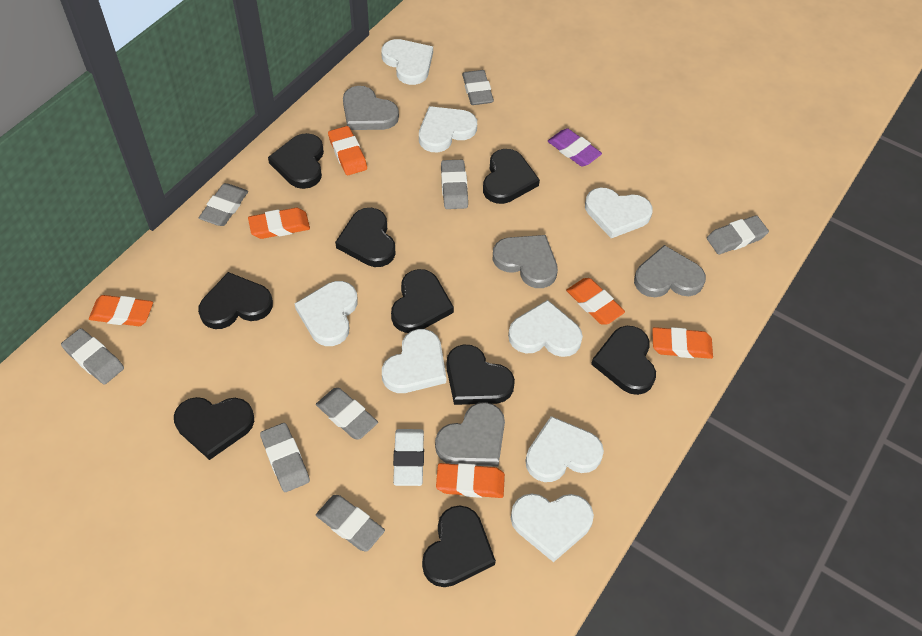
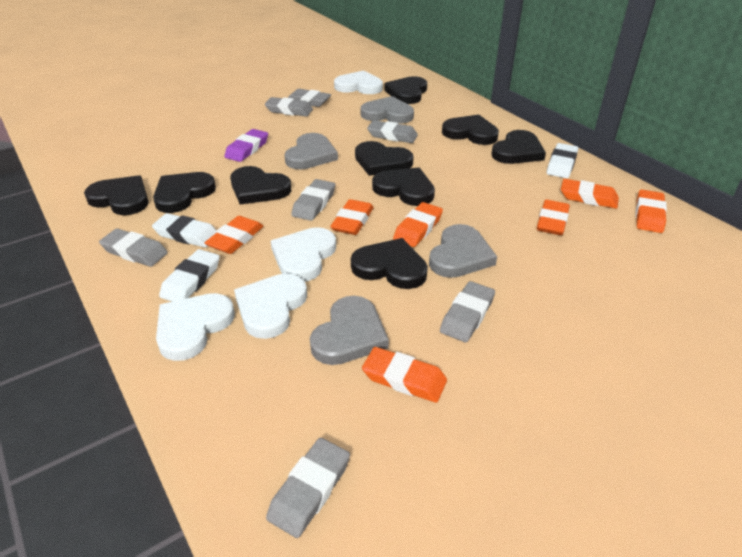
grey eraser: 8 -> 7
orange eraser: 6 -> 7
white eraser: 1 -> 3
white heart: 8 -> 4

